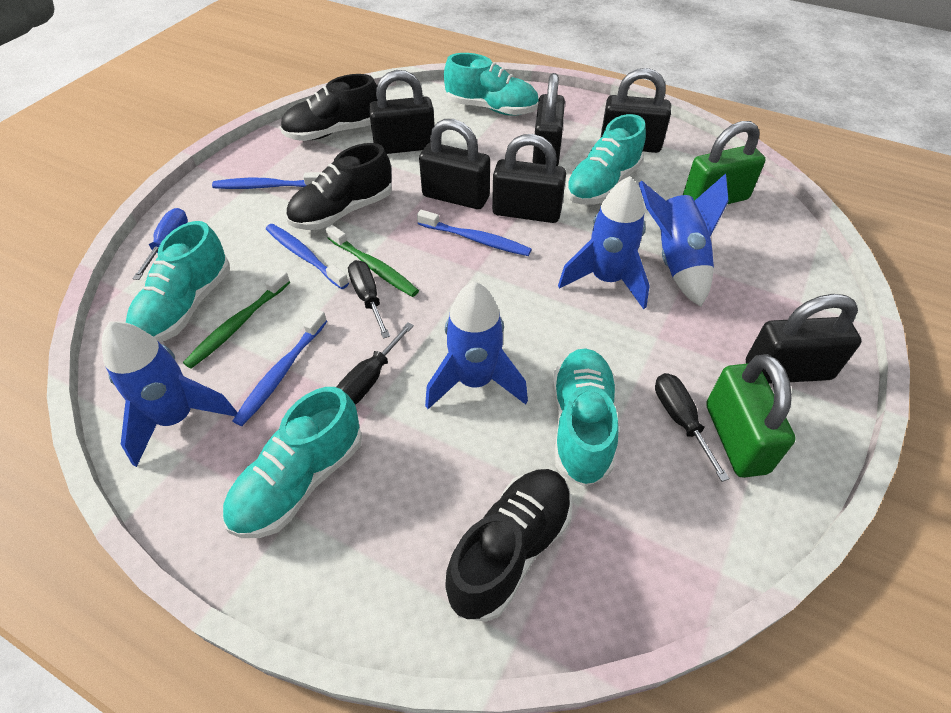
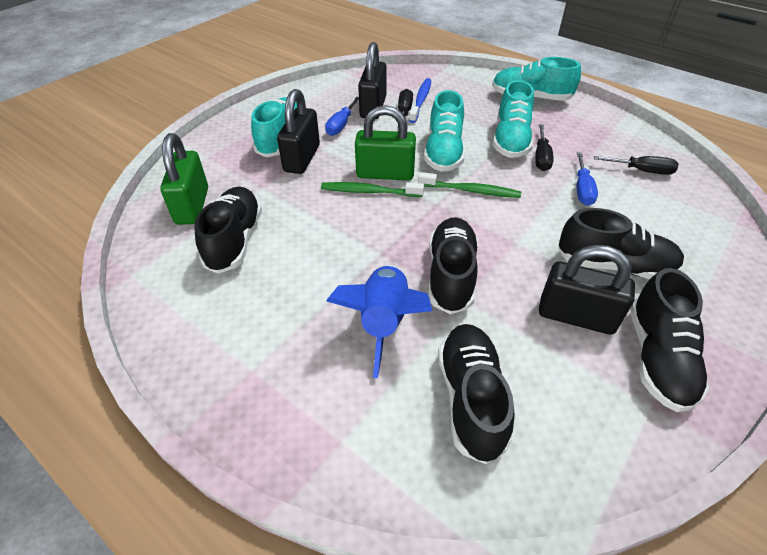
black padlock: 6 -> 3
black shoe: 3 -> 5
blue rocket: 4 -> 1
blue screwdriver: 1 -> 2
blue toothbrush: 4 -> 1
turquoise shoe: 5 -> 4

